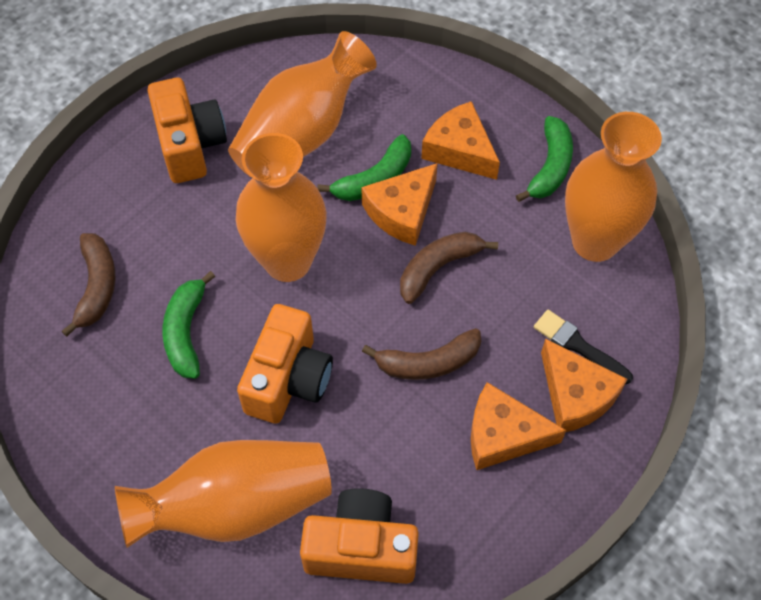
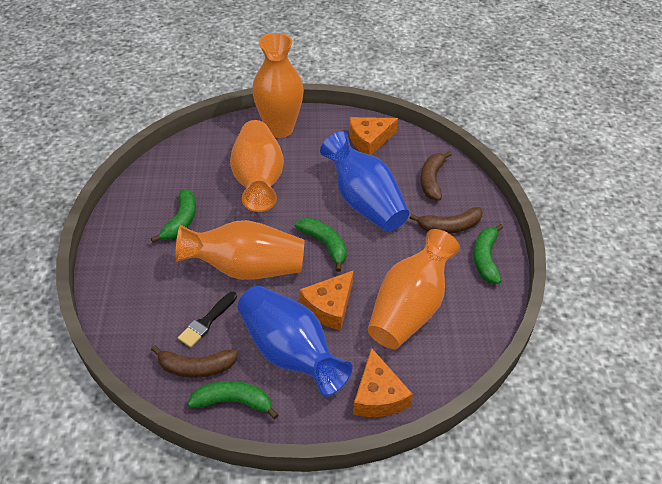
blue vase: 0 -> 2
green banana: 3 -> 4
orange camera: 3 -> 0
orange cheese: 4 -> 3

